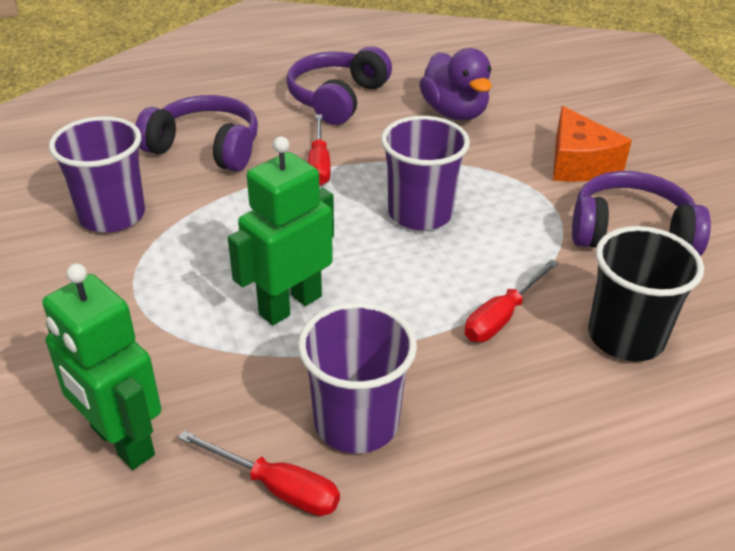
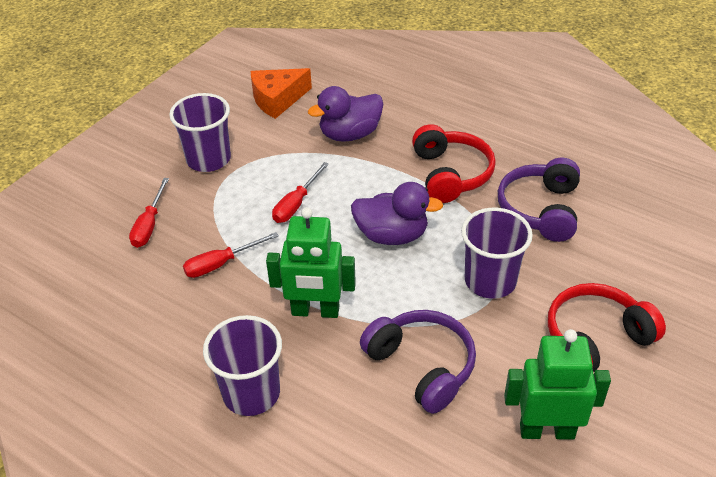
black cup: 1 -> 0
purple duck: 1 -> 2
purple headphones: 3 -> 2
red headphones: 0 -> 2

